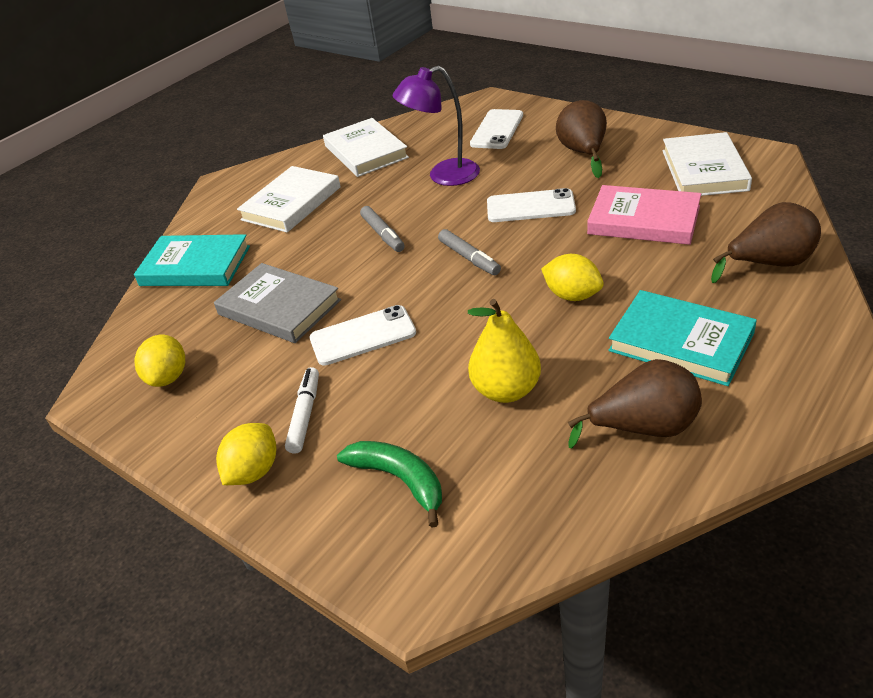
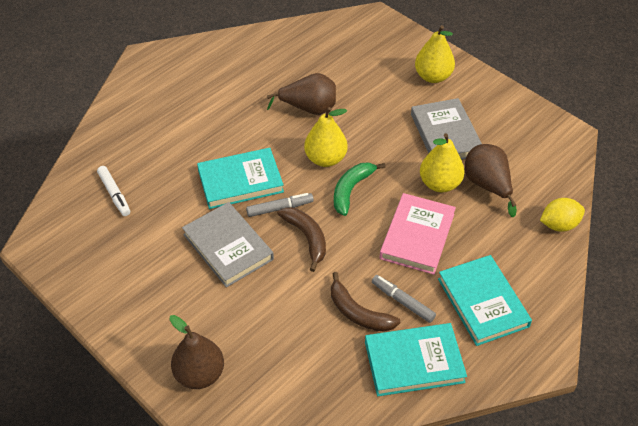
brown banana: 0 -> 2
grey book: 1 -> 2
purple lamp: 1 -> 0
turquoise book: 2 -> 3
white book: 3 -> 0
white phone: 3 -> 0
yellow lemon: 3 -> 1
yellow pear: 1 -> 3

